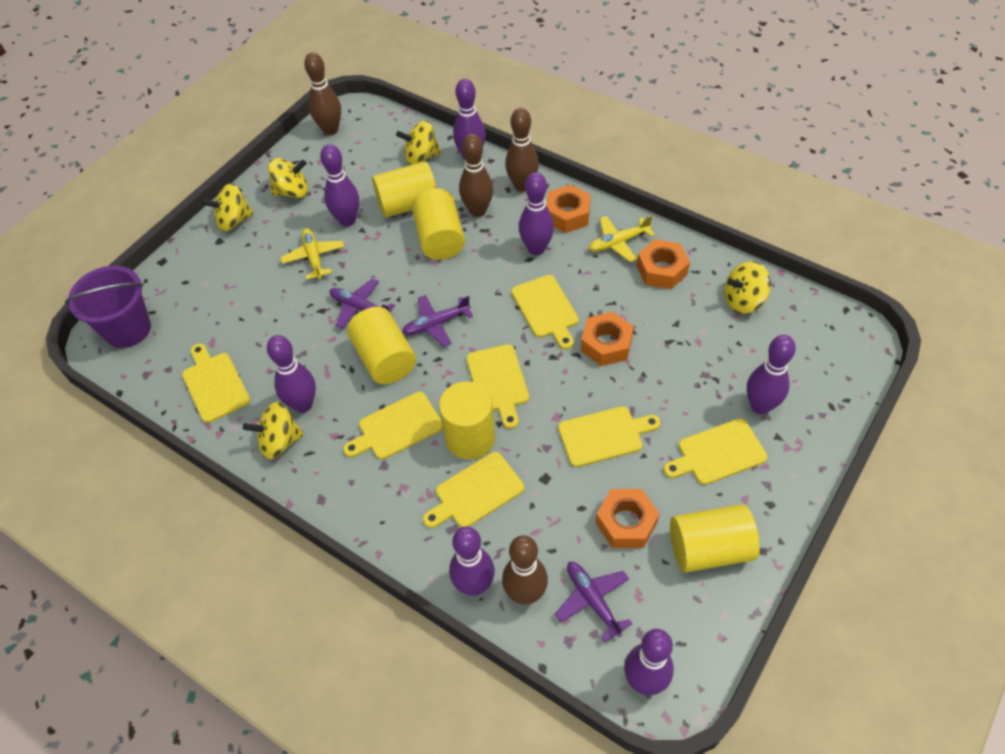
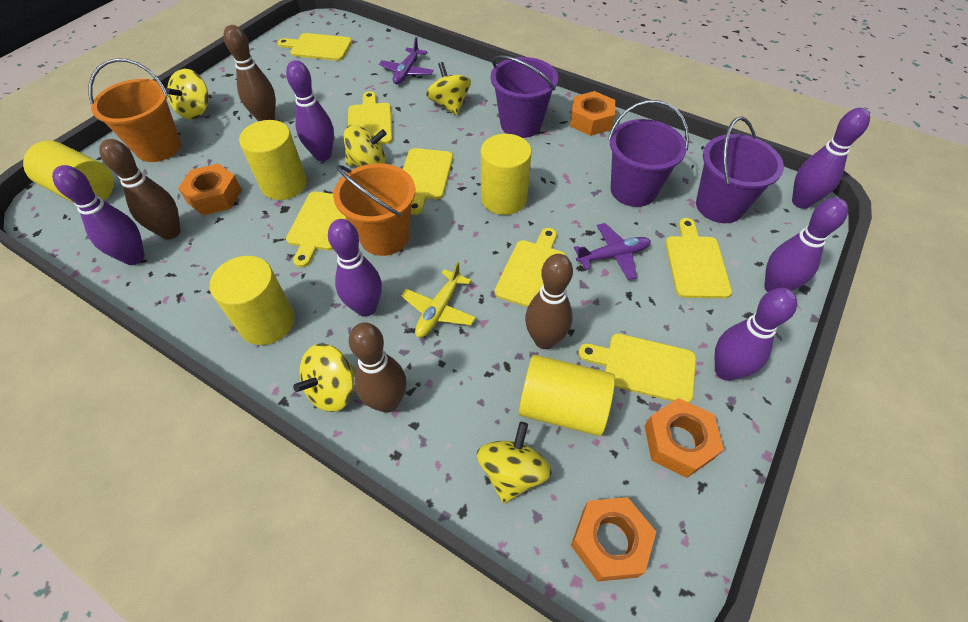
orange bucket: 0 -> 2
purple bowling pin: 7 -> 6
purple bucket: 1 -> 3
purple plane: 3 -> 2
yellow plane: 2 -> 1

